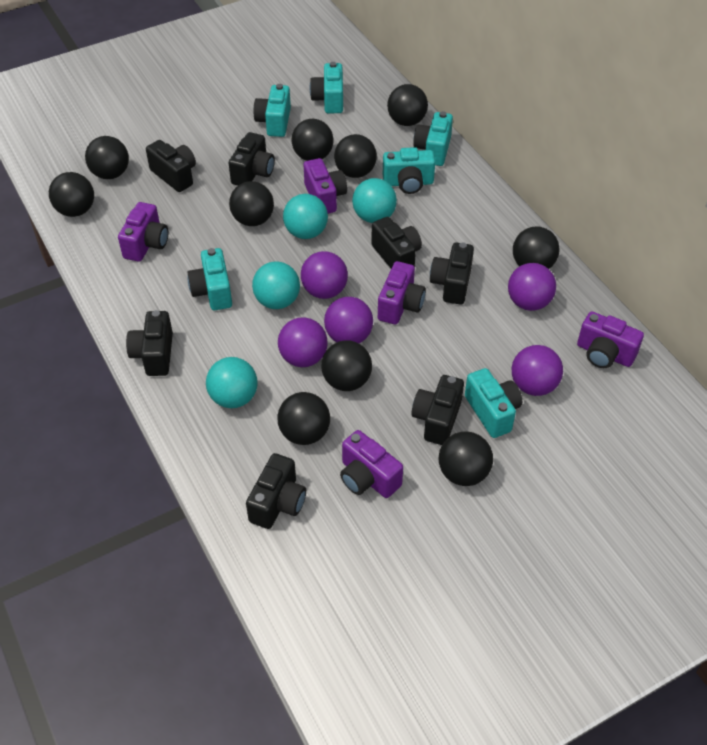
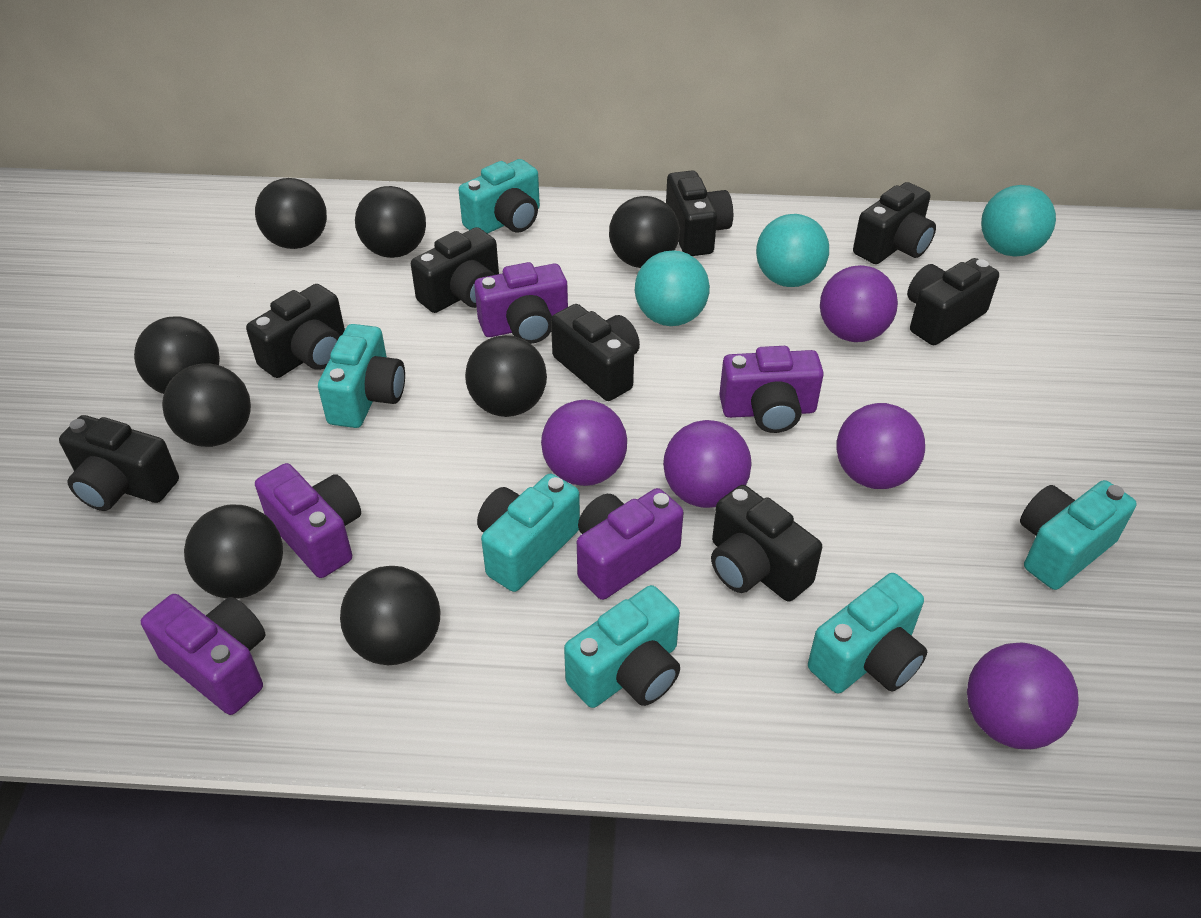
black ball: 10 -> 8
black camera: 7 -> 8
turquoise ball: 4 -> 3

